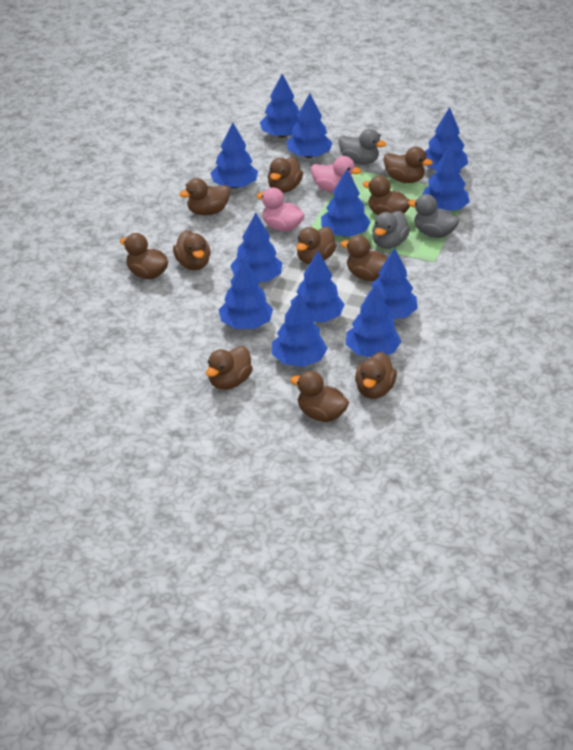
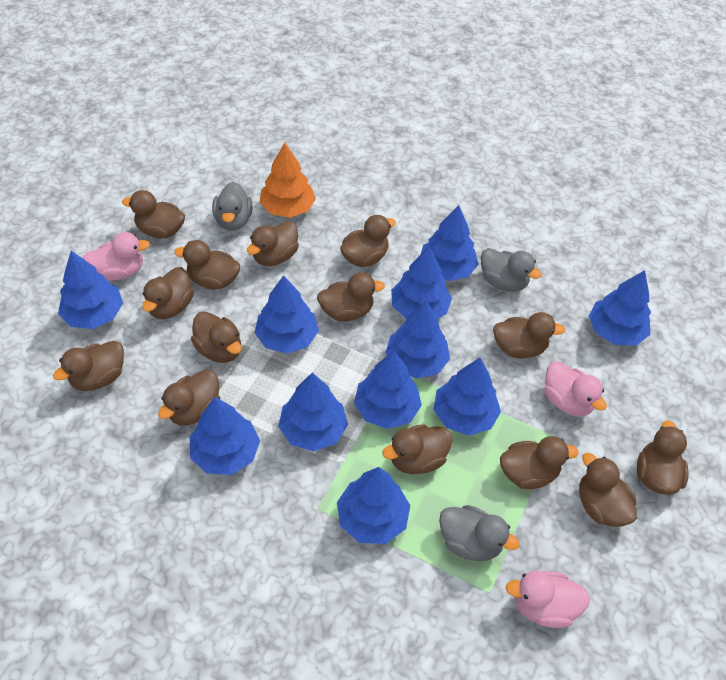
blue tree: 12 -> 11
brown duck: 11 -> 14
orange tree: 0 -> 1
pink duck: 2 -> 3

